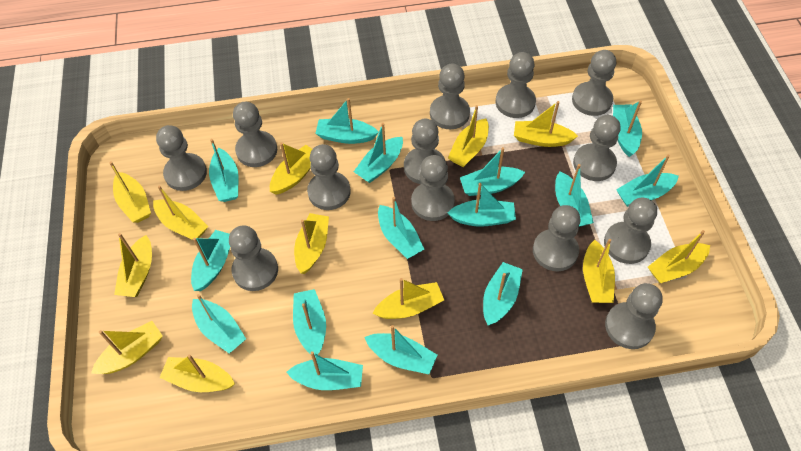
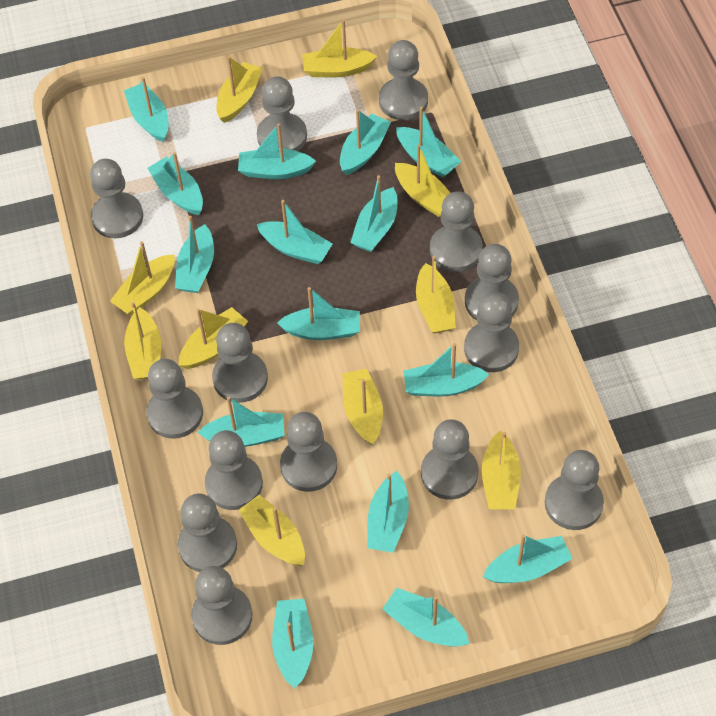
grey pawn: 13 -> 14
yellow boat: 12 -> 10

